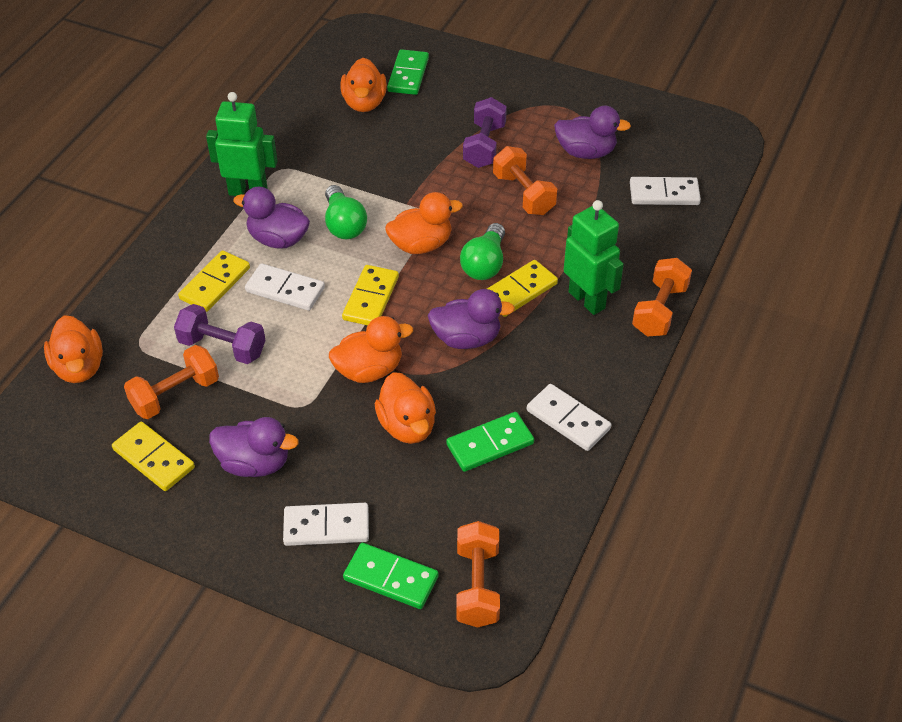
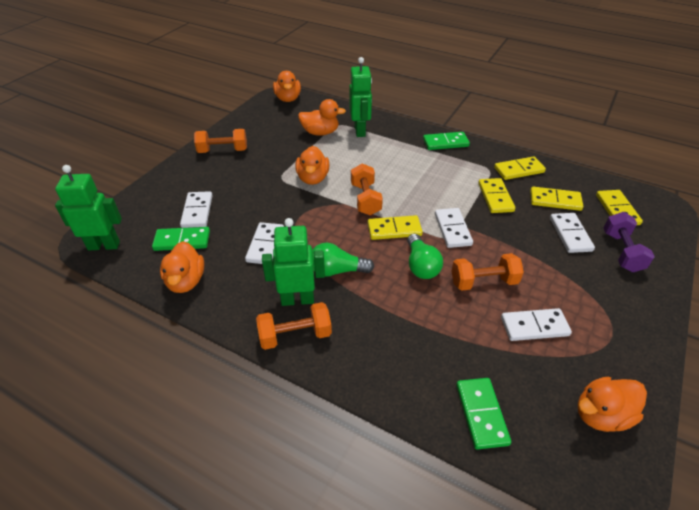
green robot: 2 -> 3
purple duck: 4 -> 0
purple dumbbell: 2 -> 1
white domino: 4 -> 5
yellow domino: 4 -> 5

